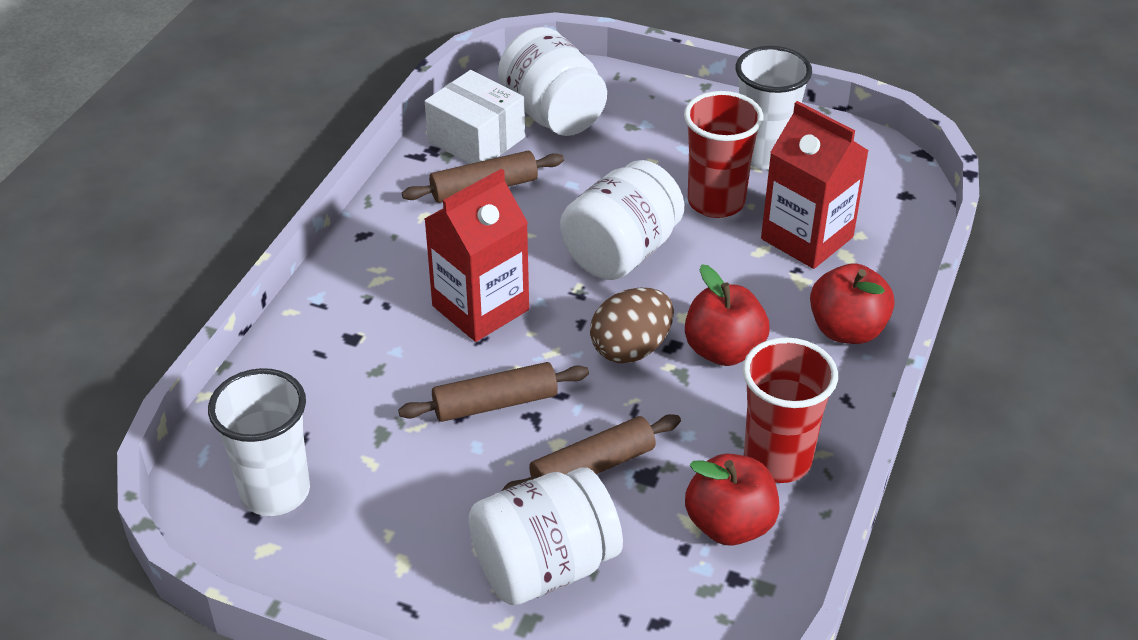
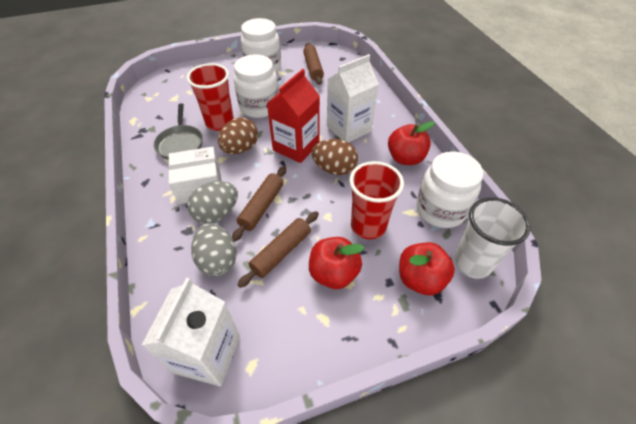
brown egg: 1 -> 2
grey egg: 0 -> 2
grey pan: 0 -> 1
red carton: 2 -> 1
white carton: 0 -> 2
white cup: 2 -> 1

